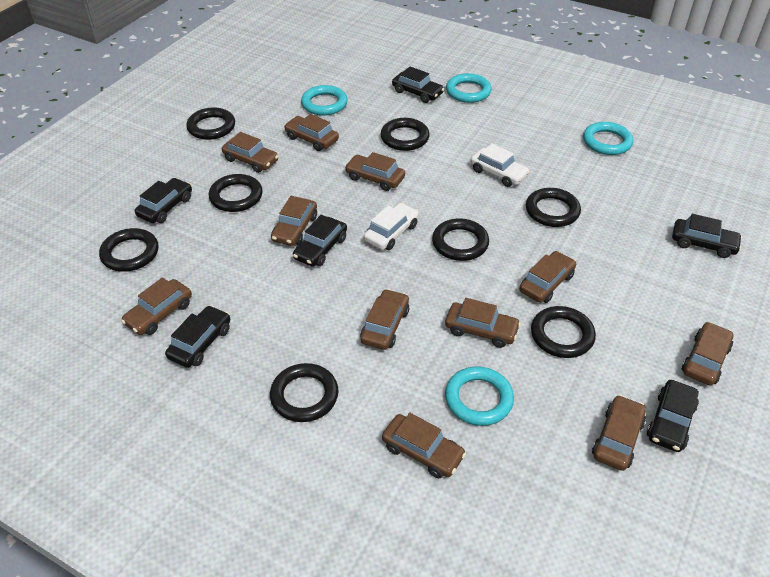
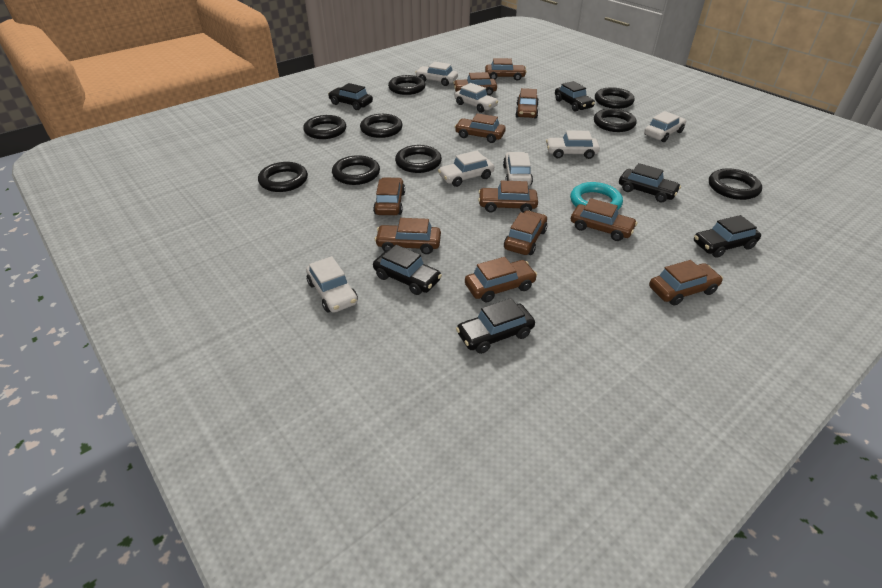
black ring: 8 -> 9
turquoise ring: 4 -> 1
white car: 2 -> 7

